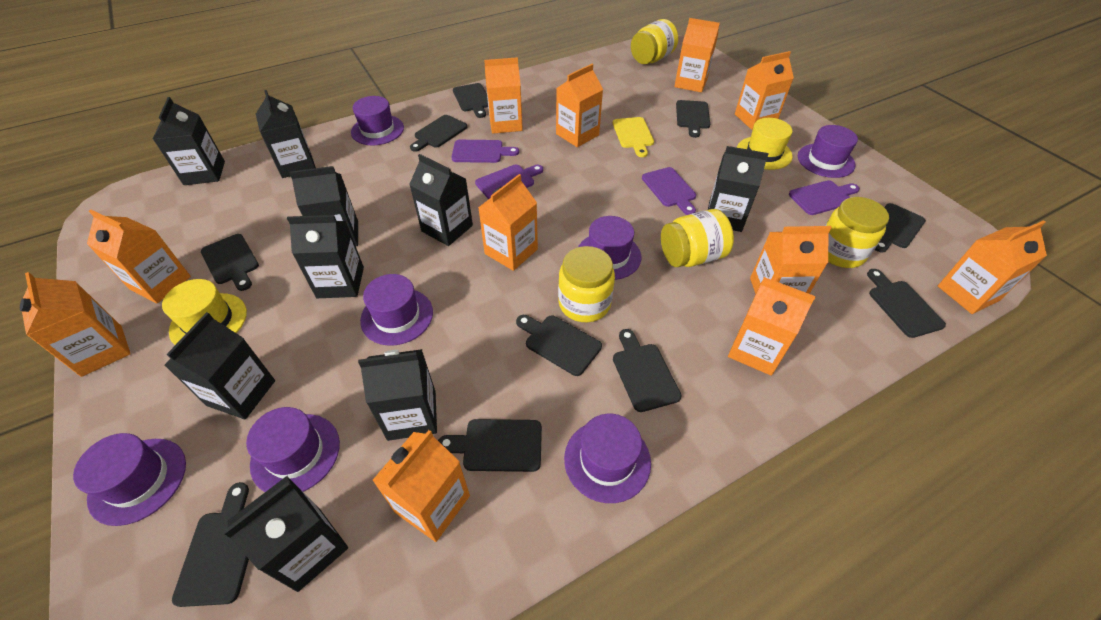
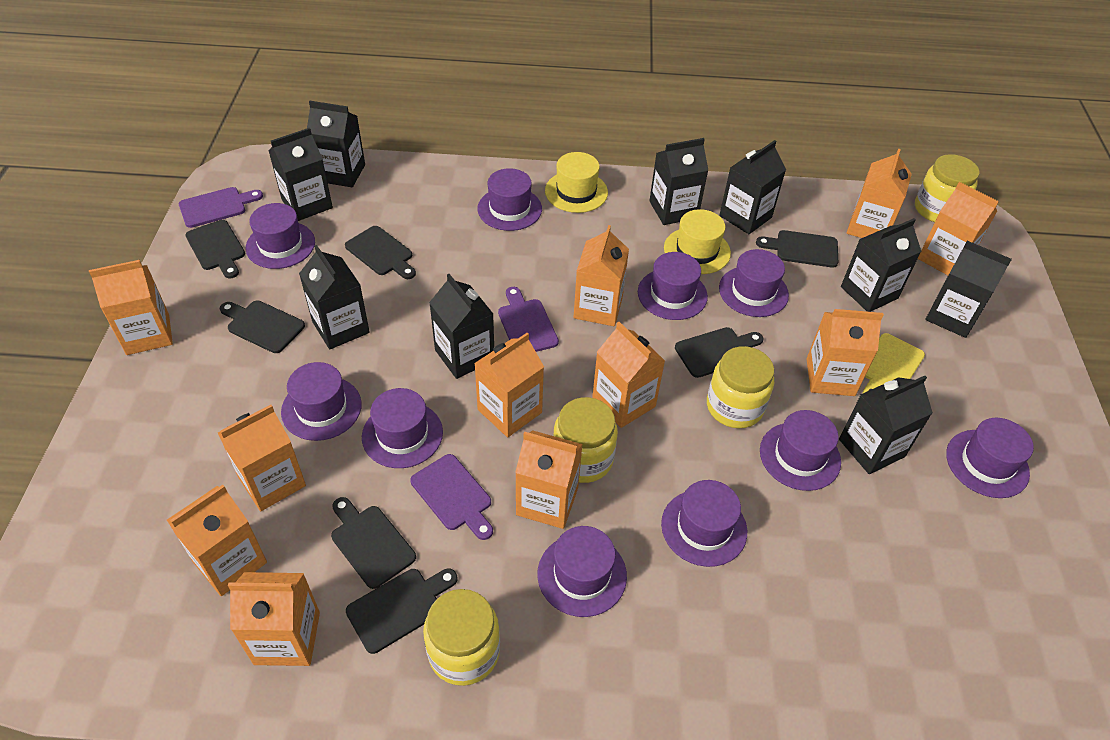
black cutting board: 10 -> 7
purple cutting board: 4 -> 3
purple hat: 7 -> 10

